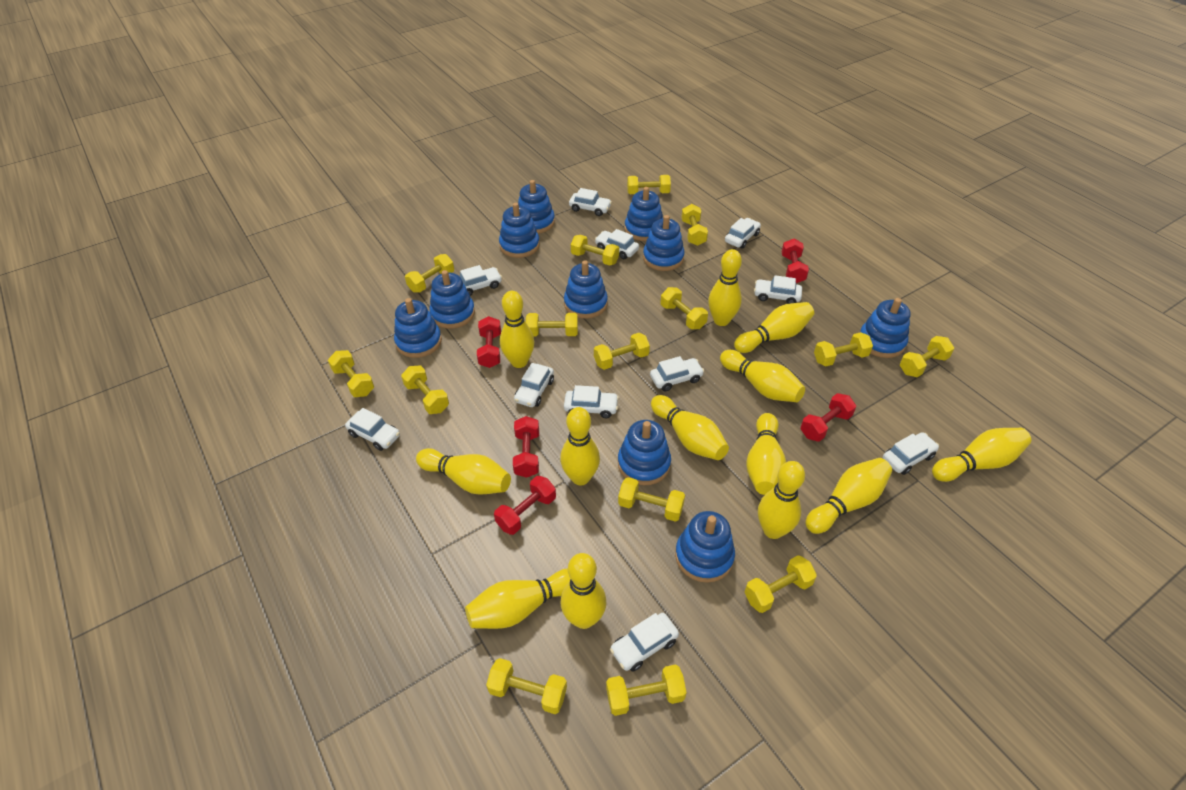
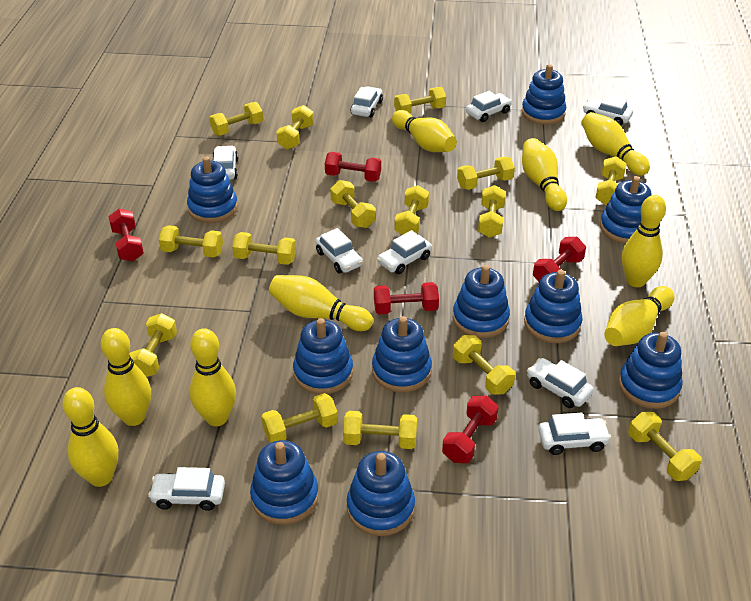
white car: 11 -> 9
yellow bowling pin: 13 -> 9

